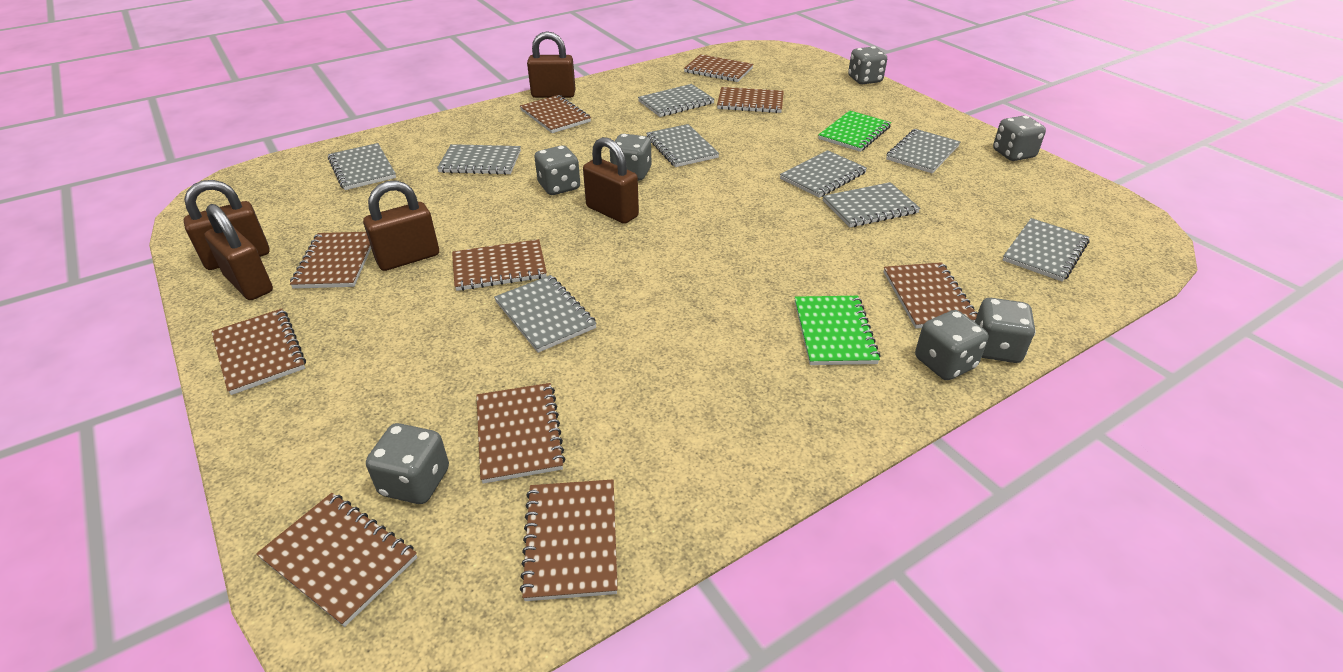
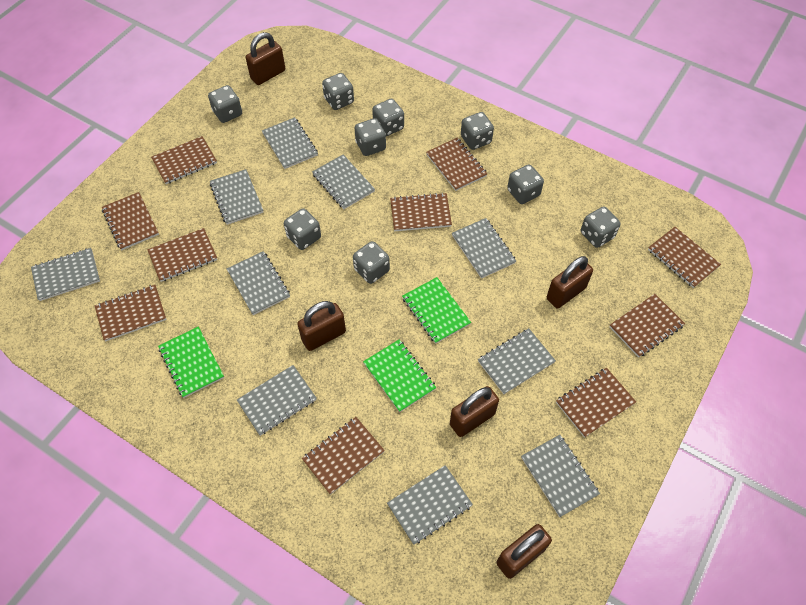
green notebook: 2 -> 3
grey dice: 7 -> 9
grey notebook: 9 -> 10

